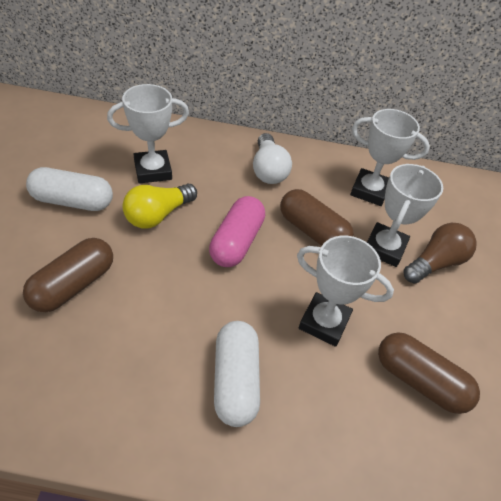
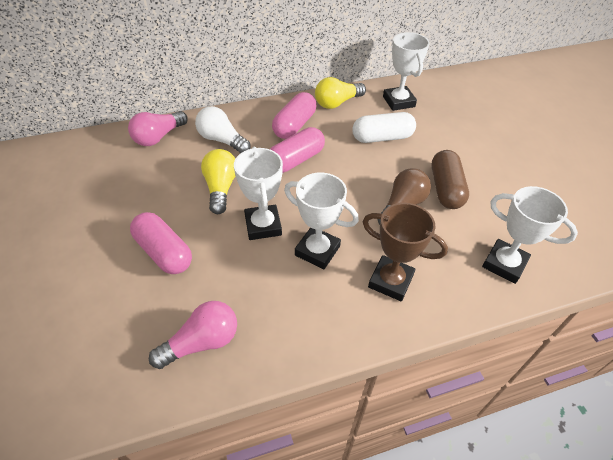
brown capsule: 3 -> 1
brown trophy: 0 -> 1
pink capsule: 1 -> 3
pink light bulb: 0 -> 2
white capsule: 2 -> 1
yellow light bulb: 1 -> 2

